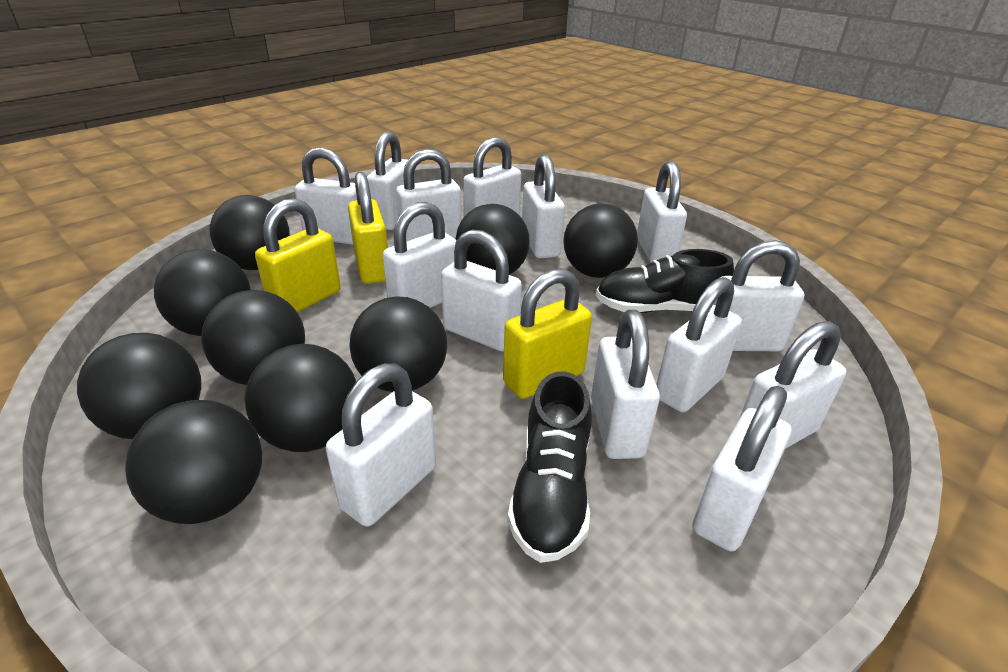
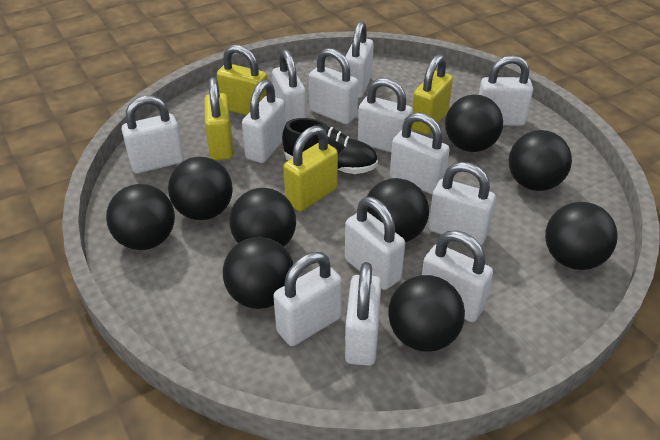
black shoe: 2 -> 1
white padlock: 14 -> 13
yellow padlock: 3 -> 4

